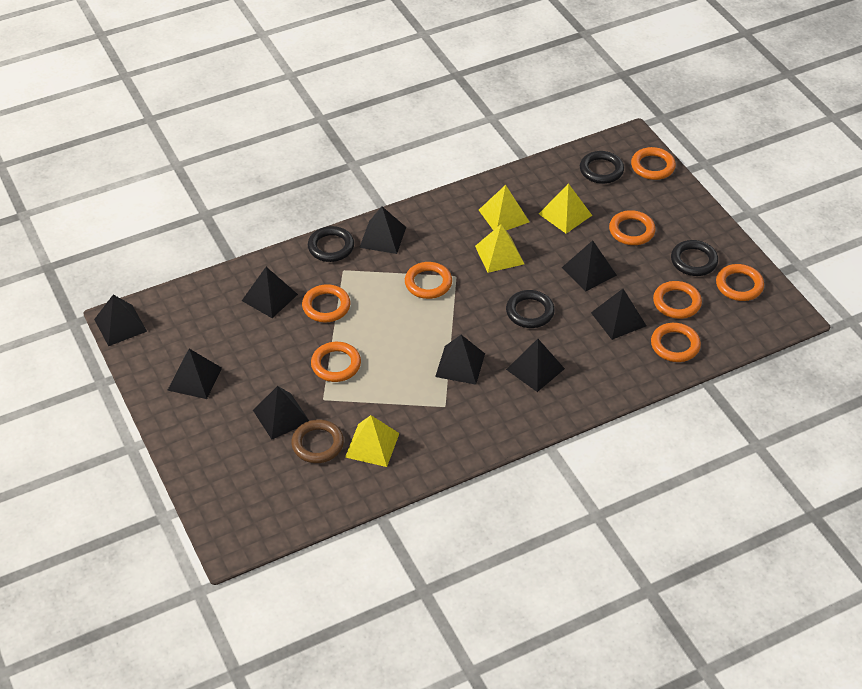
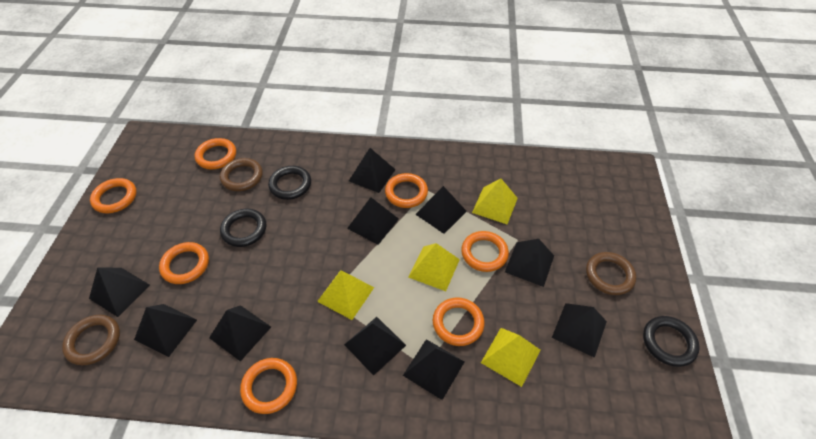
black pyramid: 9 -> 10
black ring: 4 -> 3
brown ring: 1 -> 3
orange ring: 8 -> 7

